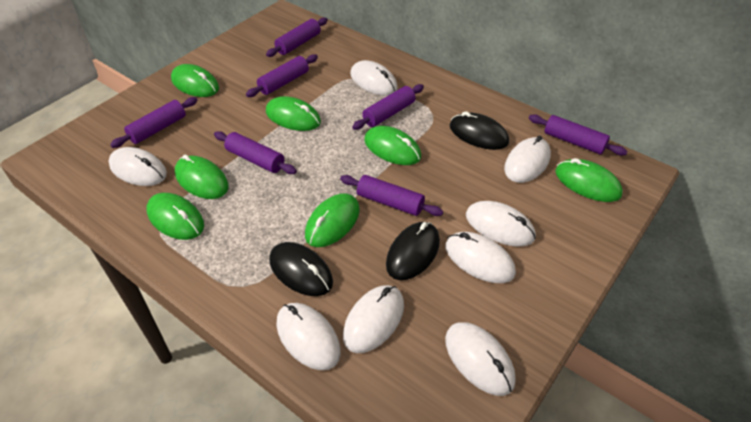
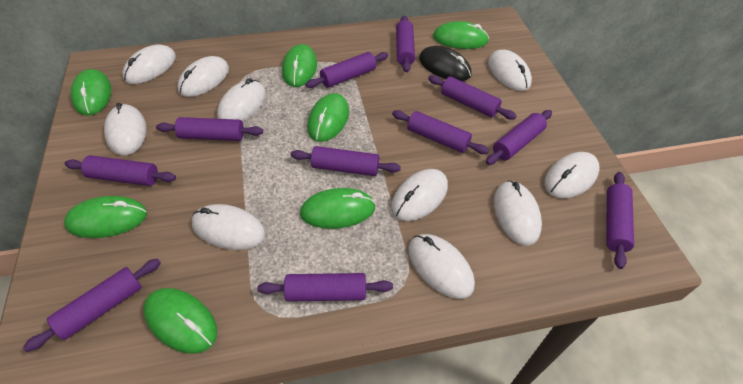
black mouse: 3 -> 1
purple rolling pin: 7 -> 11
white mouse: 8 -> 10

